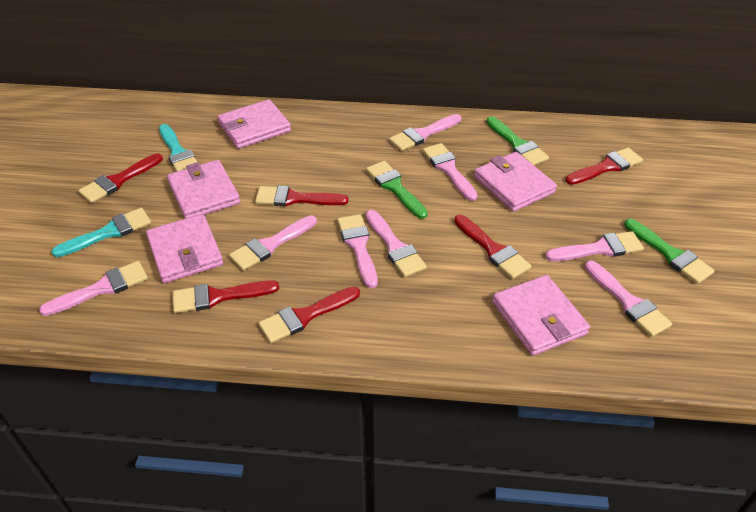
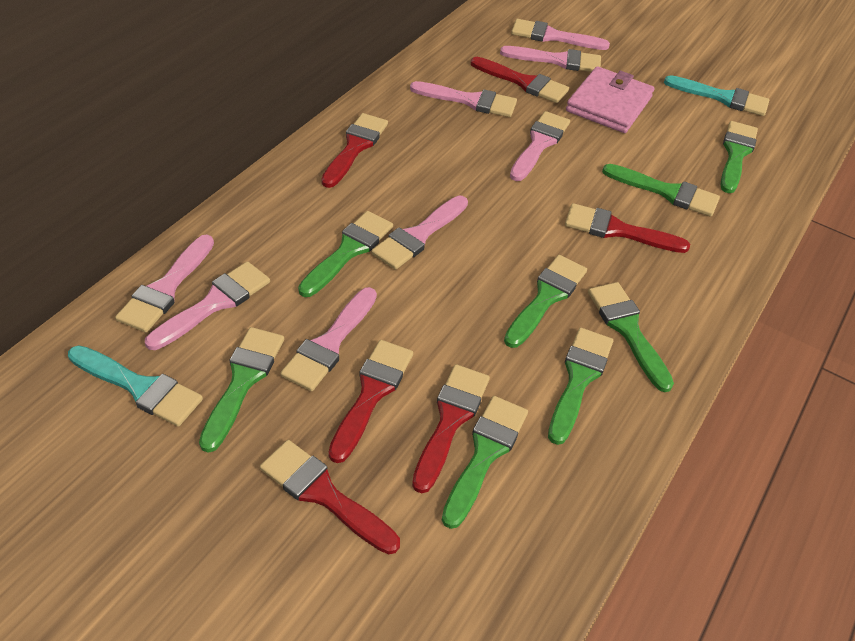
green brush: 3 -> 8
pink wallet: 5 -> 1

